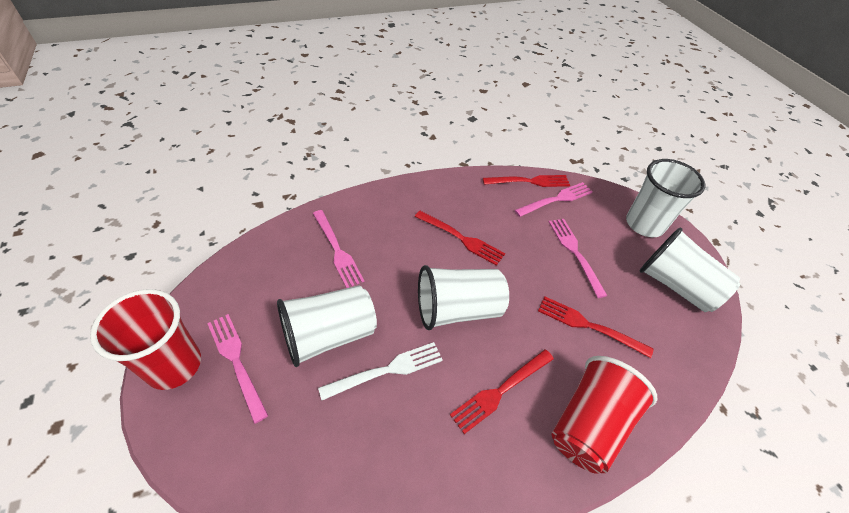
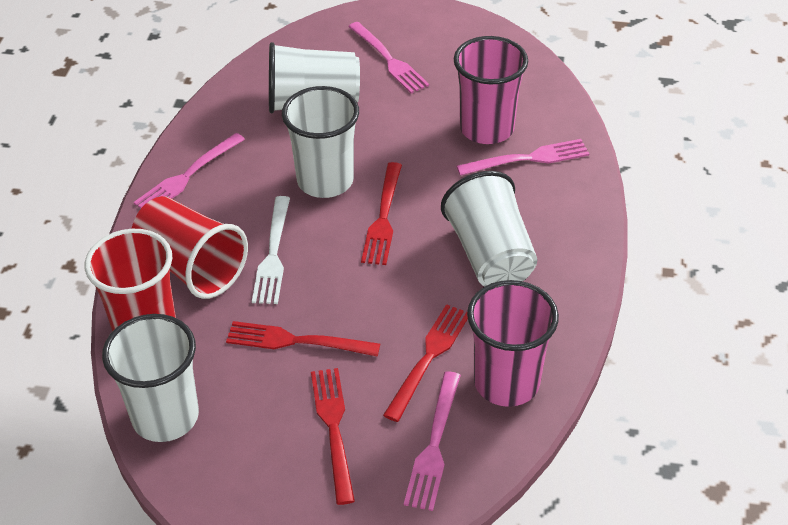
pink cup: 0 -> 2

